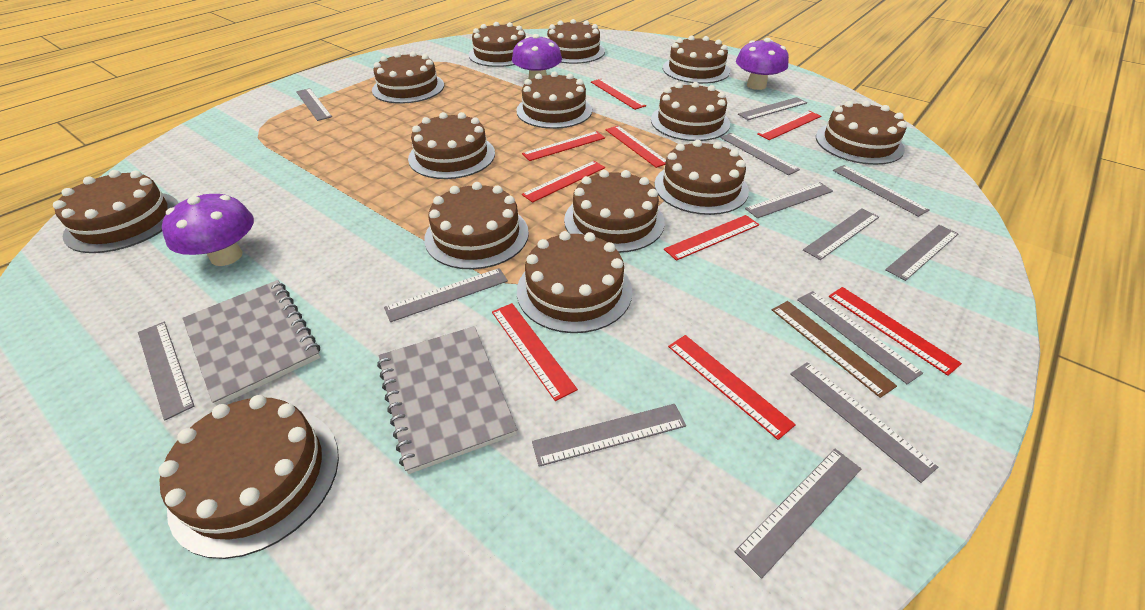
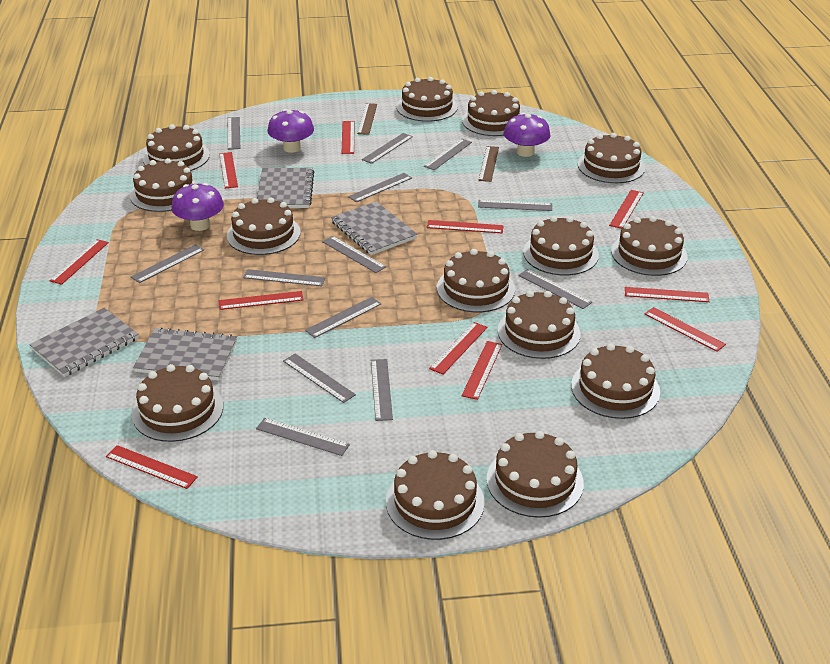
brown ruler: 1 -> 2
grey notebook: 2 -> 4
red ruler: 9 -> 11

